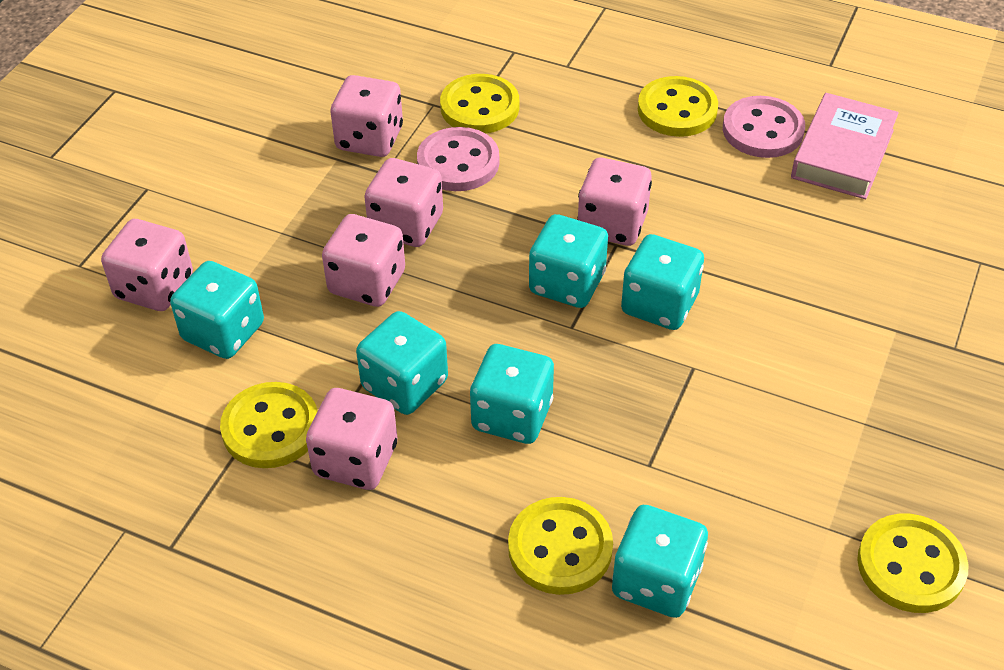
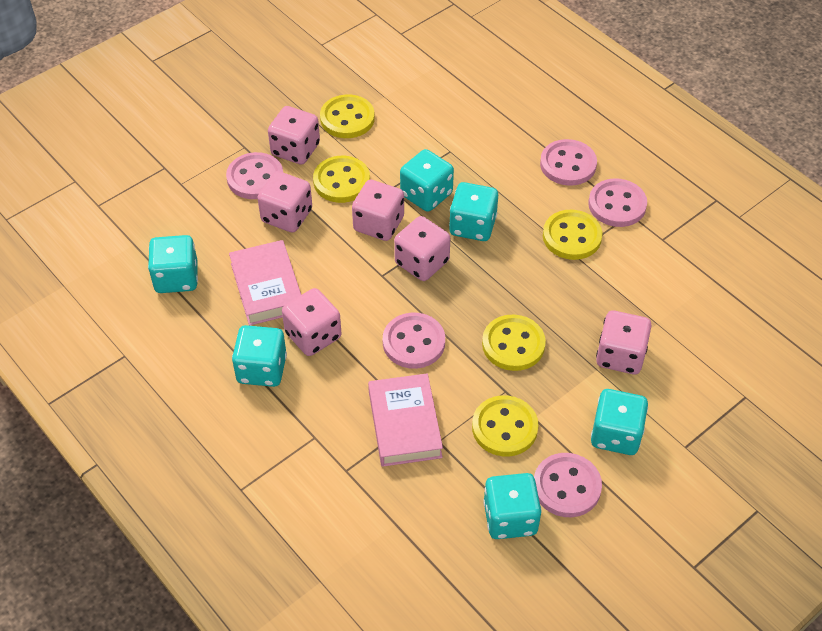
pink book: 1 -> 2
pink button: 2 -> 5

